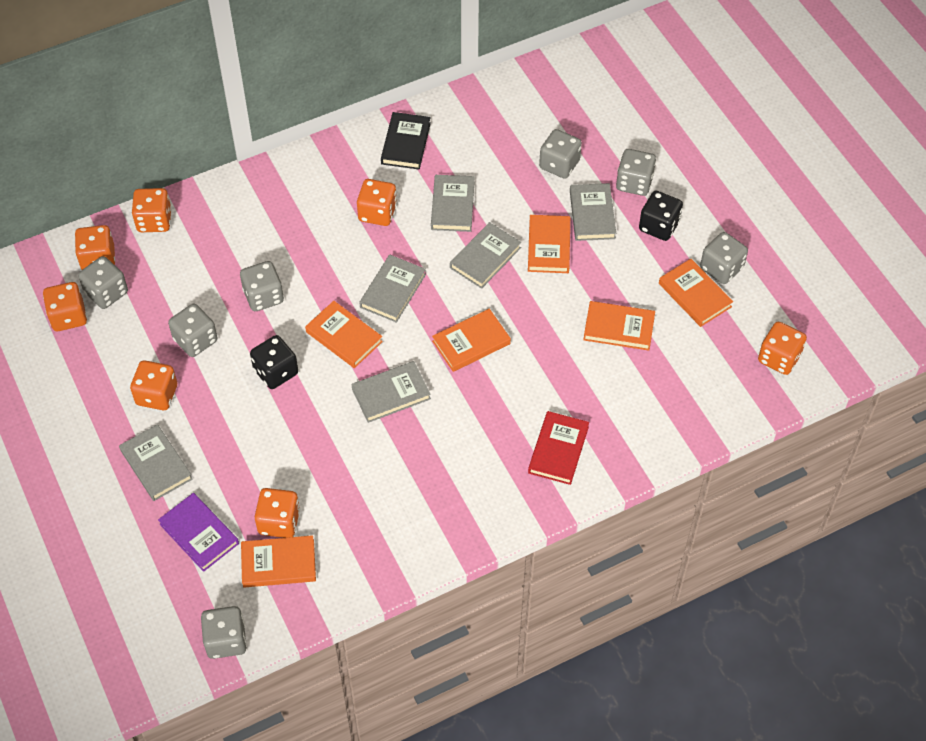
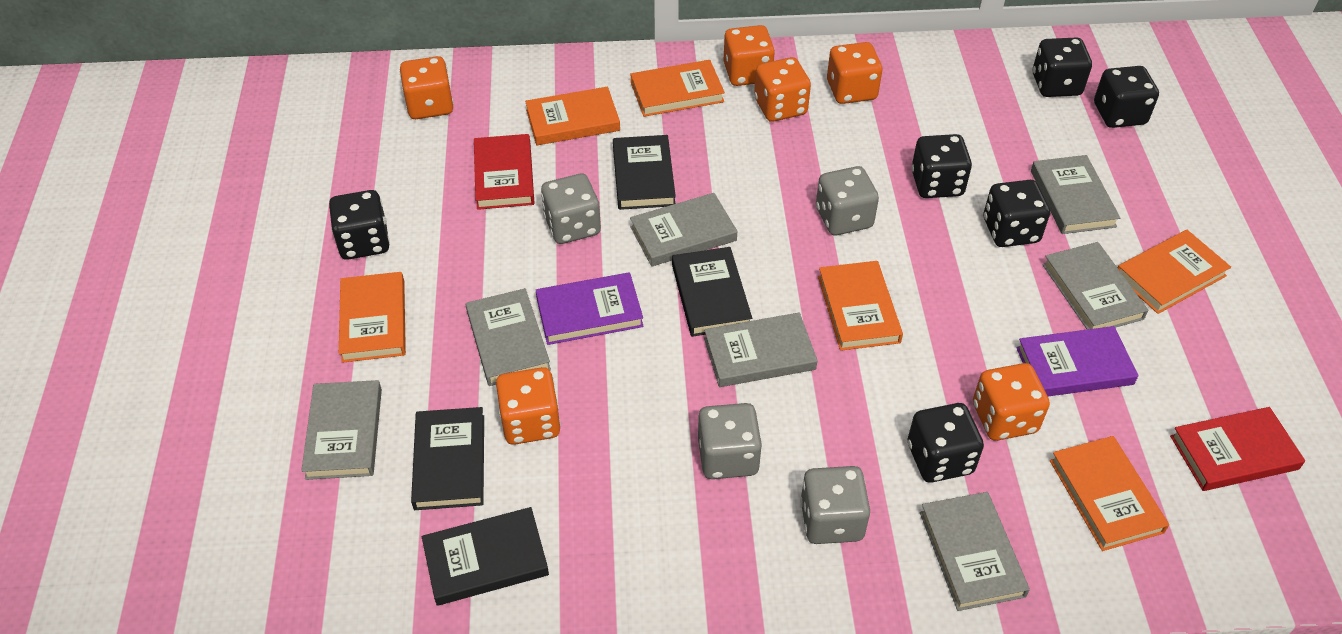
black book: 1 -> 4
black dice: 2 -> 6
grey book: 6 -> 7
grey dice: 7 -> 4
orange dice: 7 -> 6
purple book: 1 -> 2
red book: 1 -> 2

